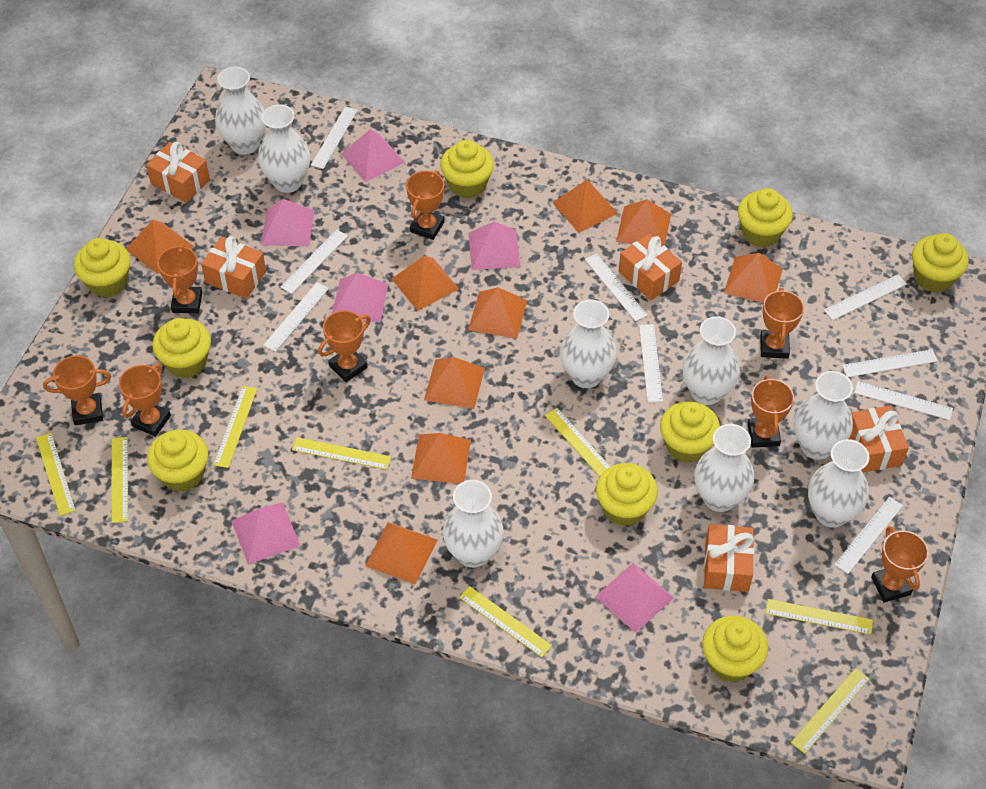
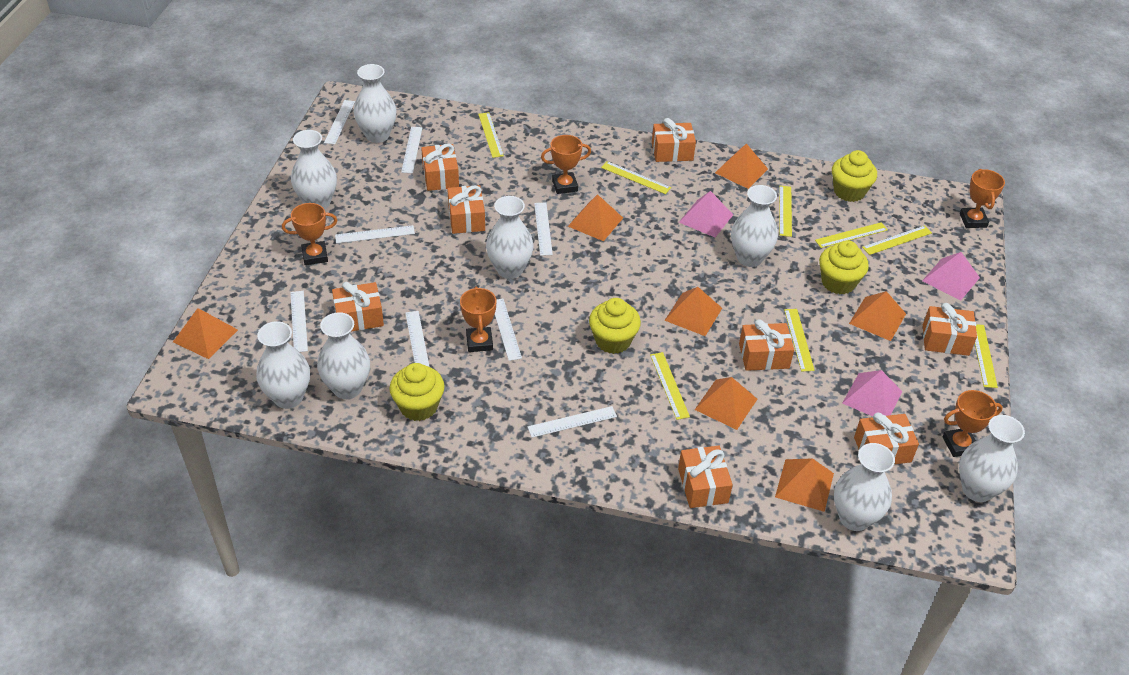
orange gift: 5 -> 8
orange pyramid: 9 -> 7
orange trophy: 8 -> 5
pink pyramid: 6 -> 3
white ruler: 9 -> 8
yellow cupcake: 9 -> 4

